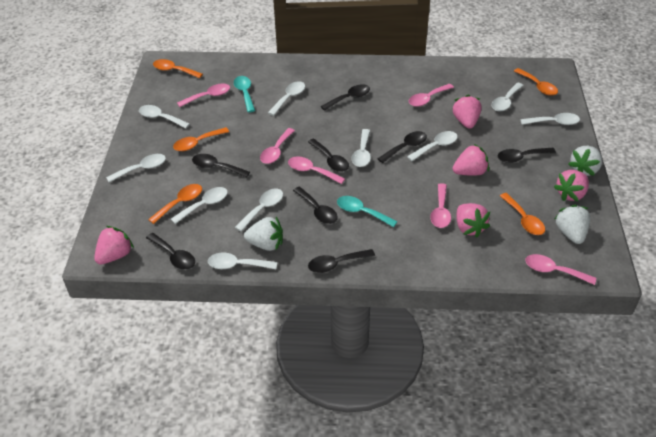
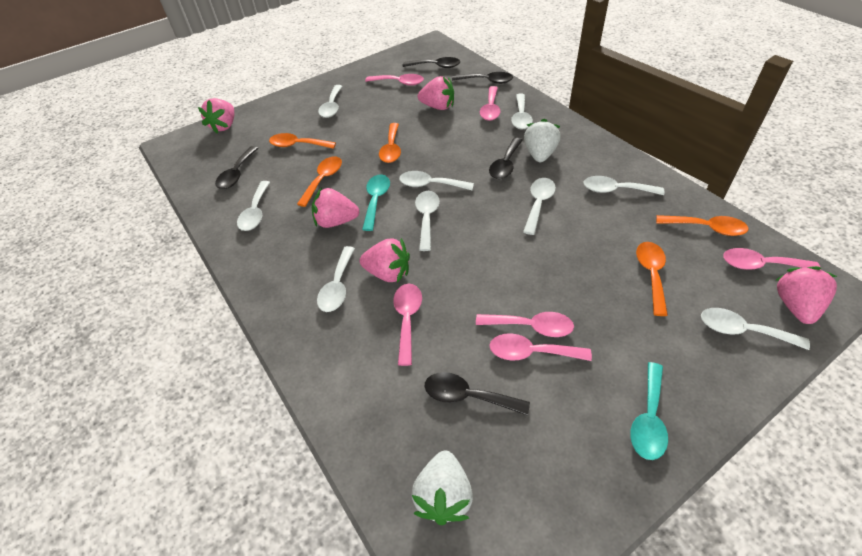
black spoon: 8 -> 5
white spoon: 10 -> 9
white strawberry: 3 -> 2

